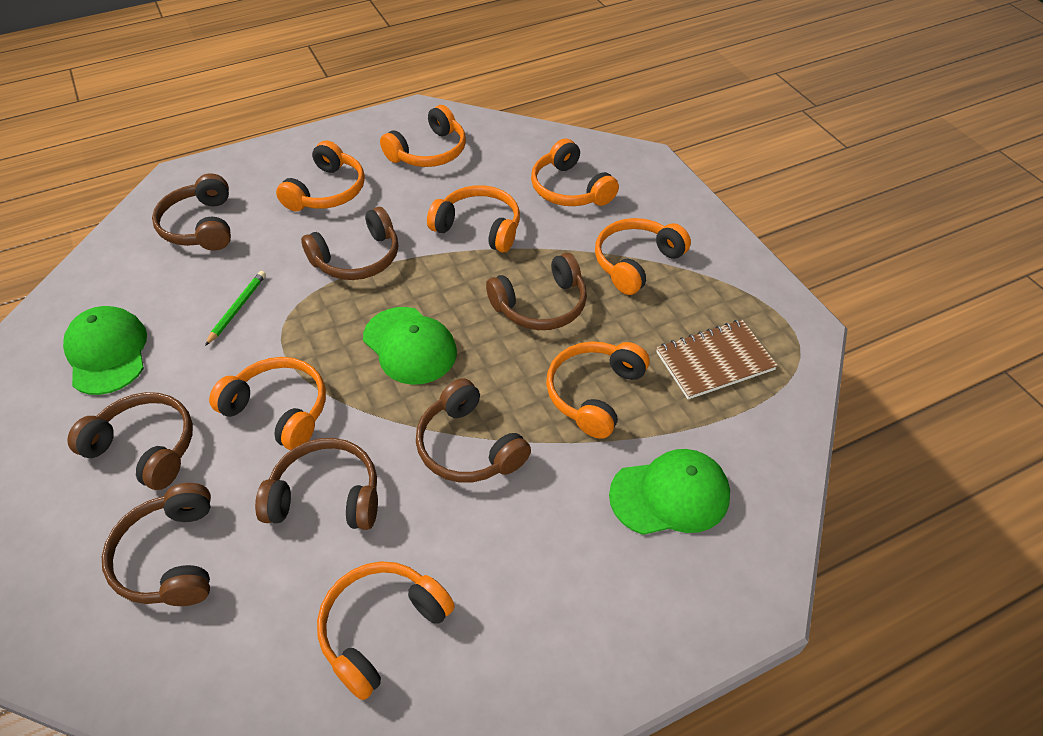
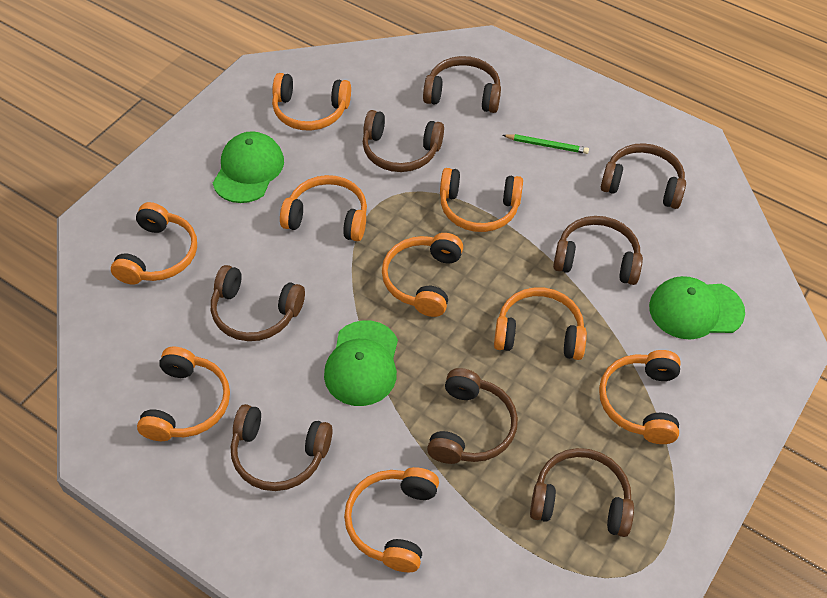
brown headphones: 7 -> 8
brown notebook: 1 -> 0
orange headphones: 8 -> 9

